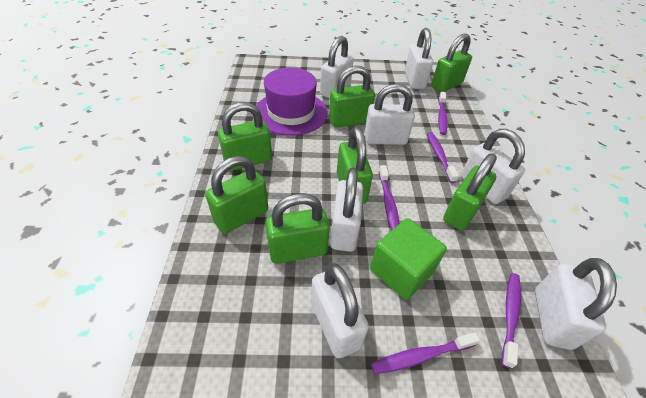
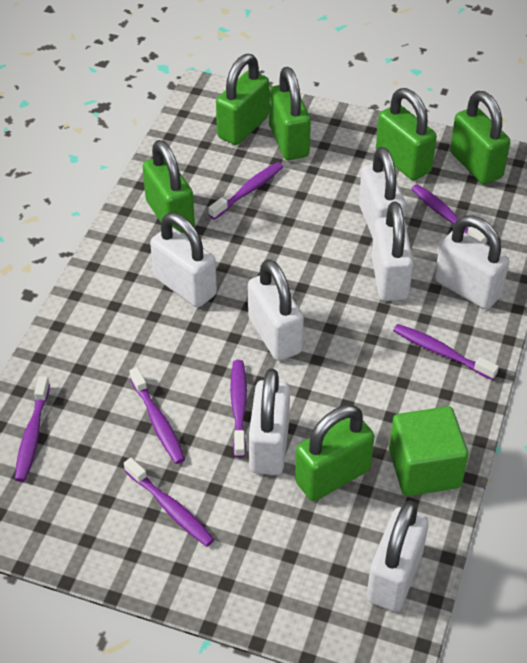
green padlock: 7 -> 6
purple hat: 1 -> 0
purple toothbrush: 5 -> 7

